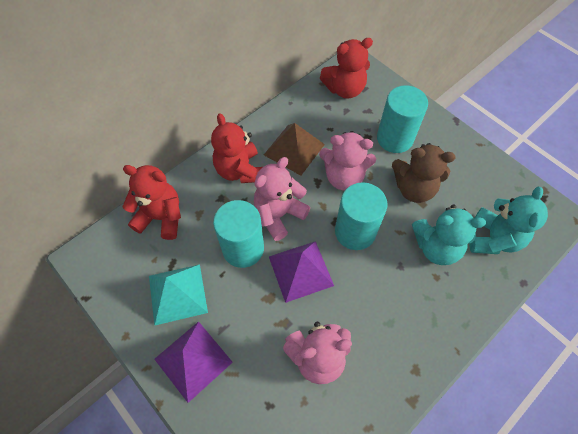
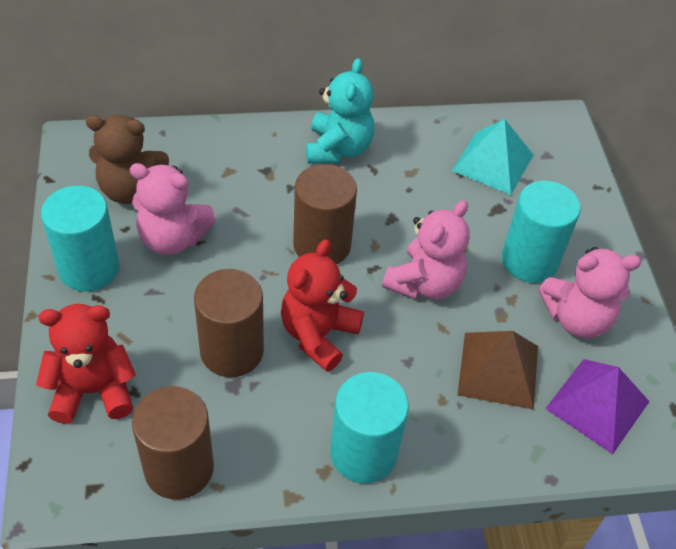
brown cylinder: 0 -> 3
purple pyramid: 2 -> 1
red teddy bear: 3 -> 2
turquoise teddy bear: 2 -> 1

